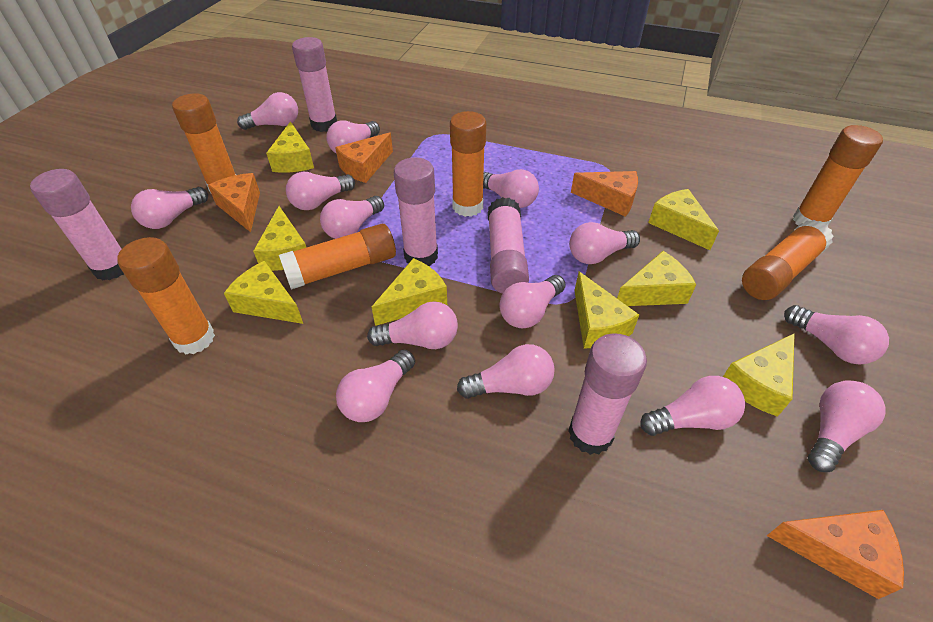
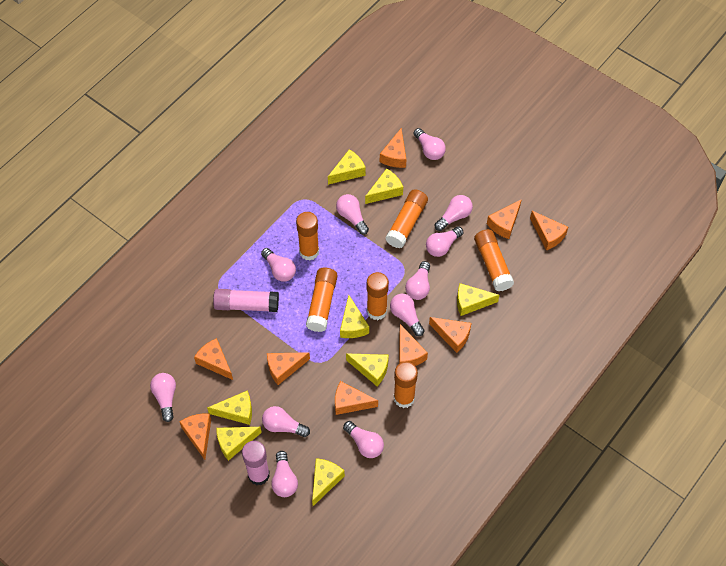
orange cheese: 4 -> 9
pink glue stick: 5 -> 2
pink light bulb: 14 -> 11

